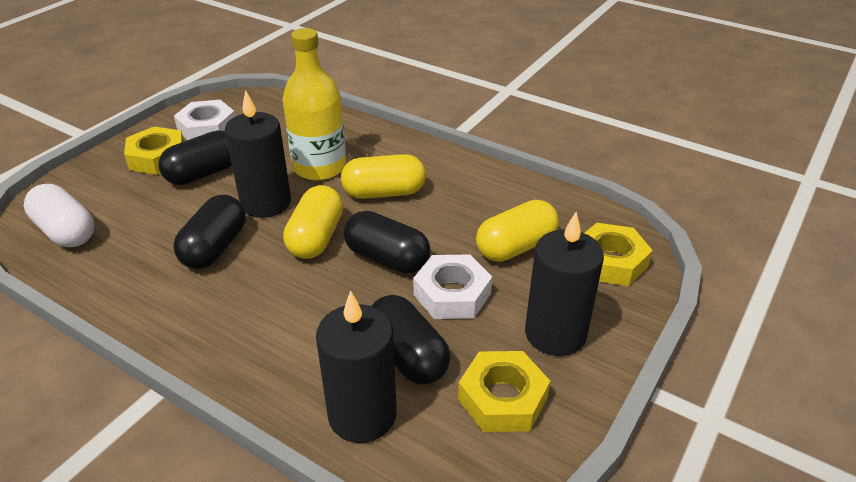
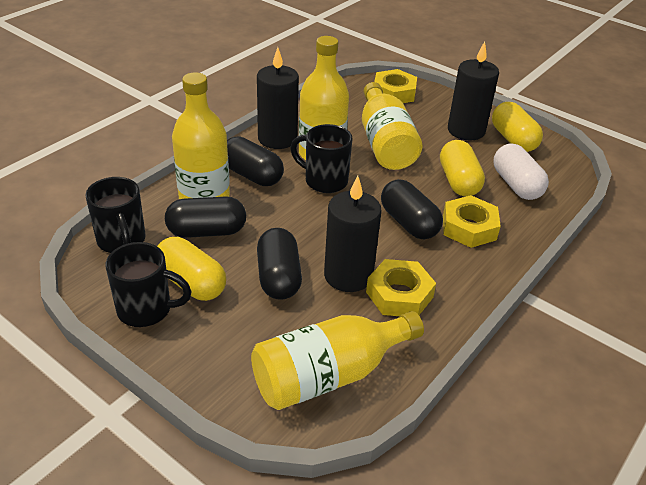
black mug: 0 -> 3
white nut: 2 -> 0
yellow bottle: 1 -> 4

